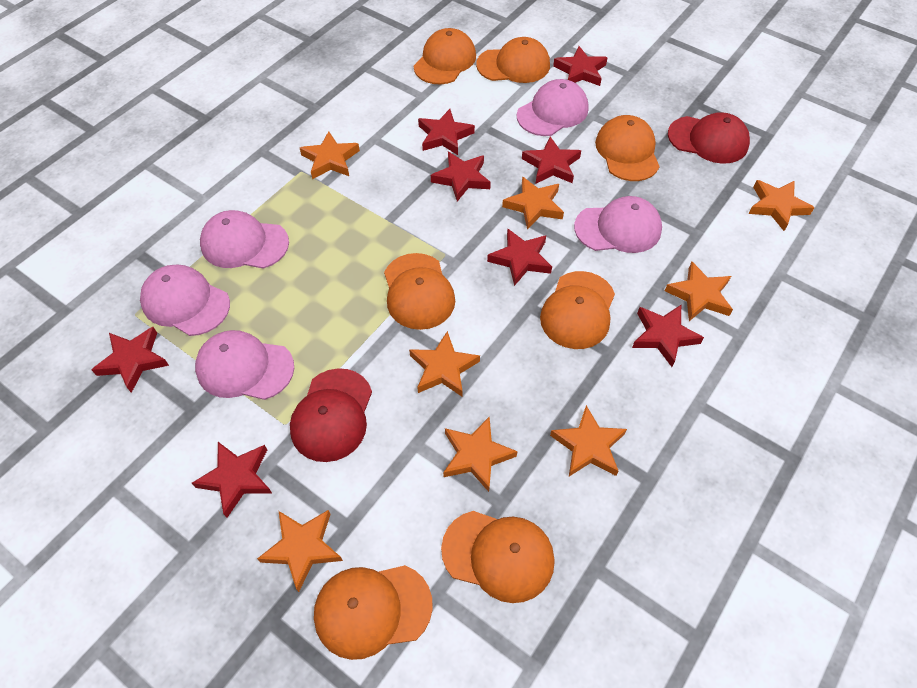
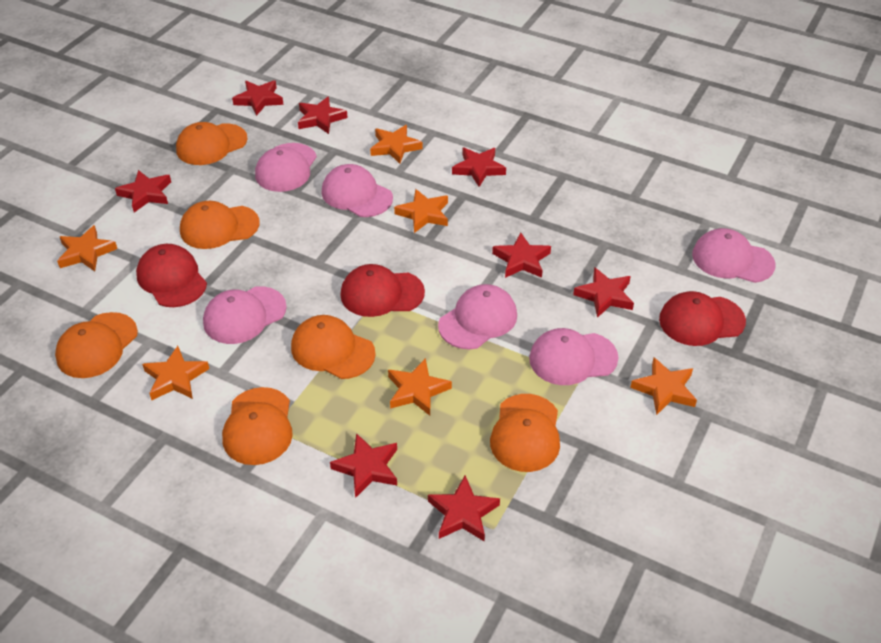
orange cap: 7 -> 6
orange star: 8 -> 6
pink cap: 5 -> 6
red cap: 2 -> 3

